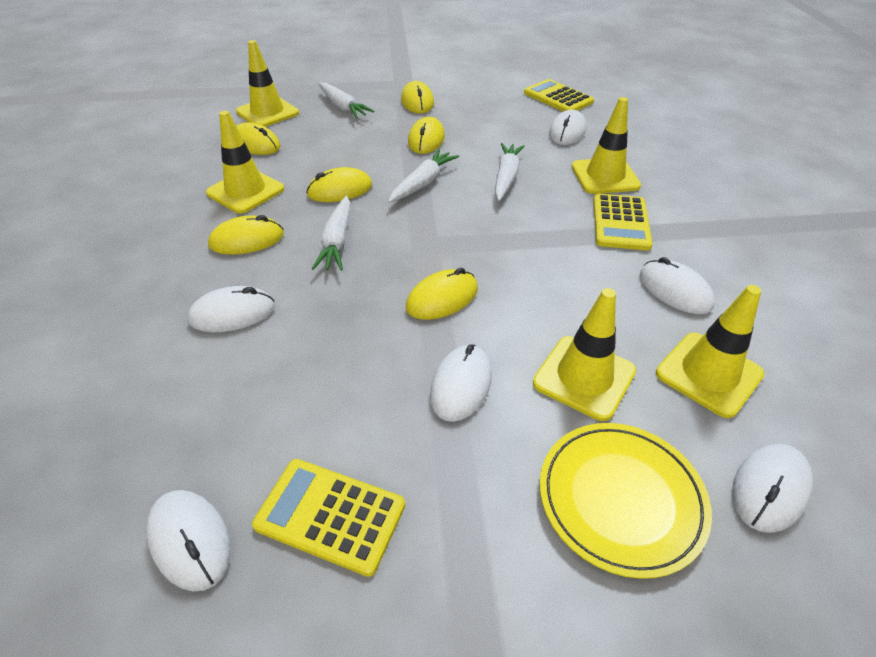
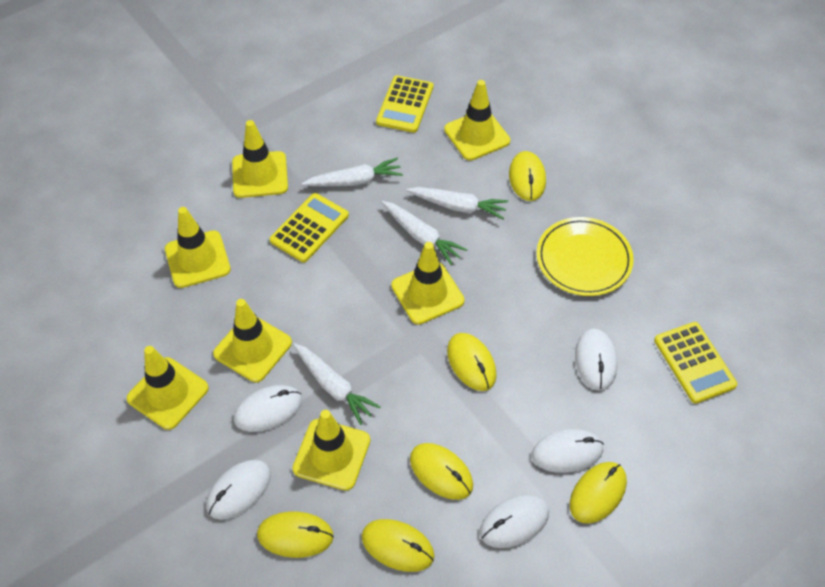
white mouse: 6 -> 5
yellow traffic cone: 5 -> 7

